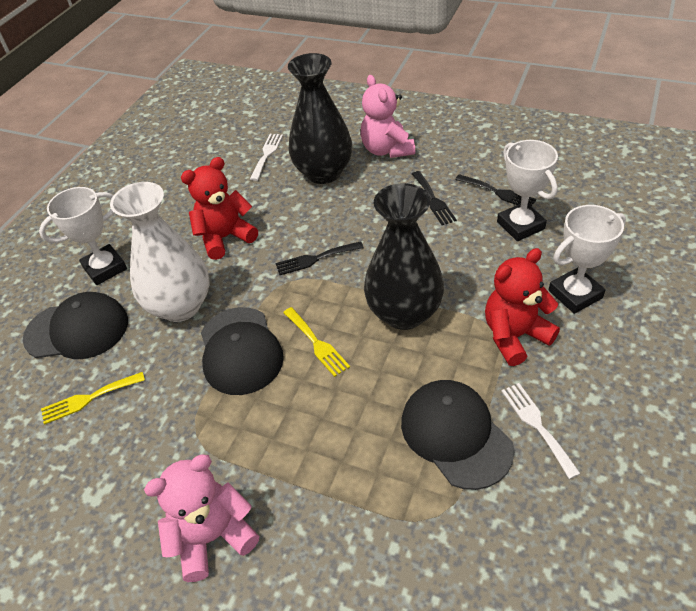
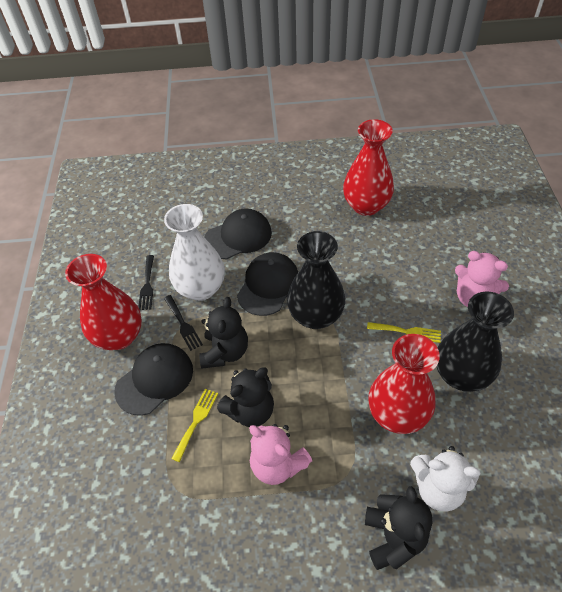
black fork: 3 -> 2
black teddy bear: 0 -> 3
red teddy bear: 2 -> 0
red vase: 0 -> 3
white fork: 2 -> 0
white teddy bear: 0 -> 1
white trophy: 3 -> 0

